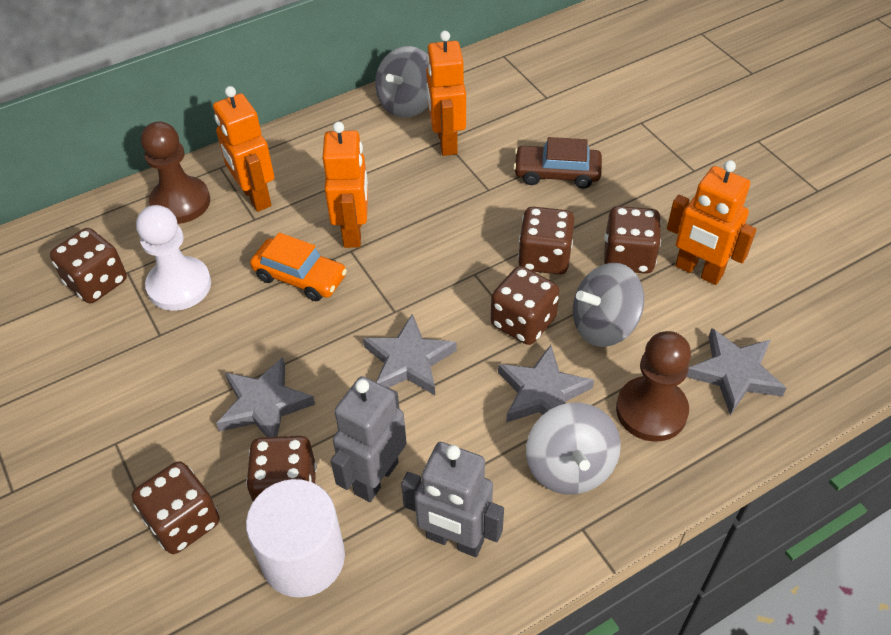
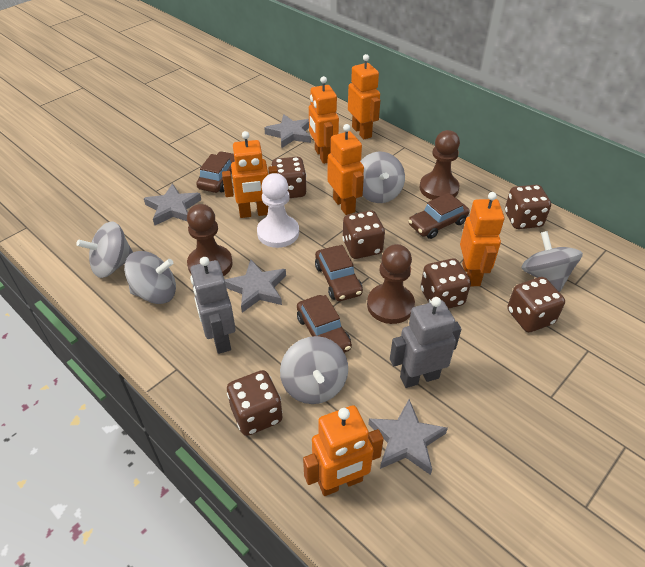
brown car: 1 -> 4
brown pawn: 2 -> 3
grey spinning top: 3 -> 5
orange car: 1 -> 0
orange robot: 4 -> 6
white cylinder: 1 -> 0

